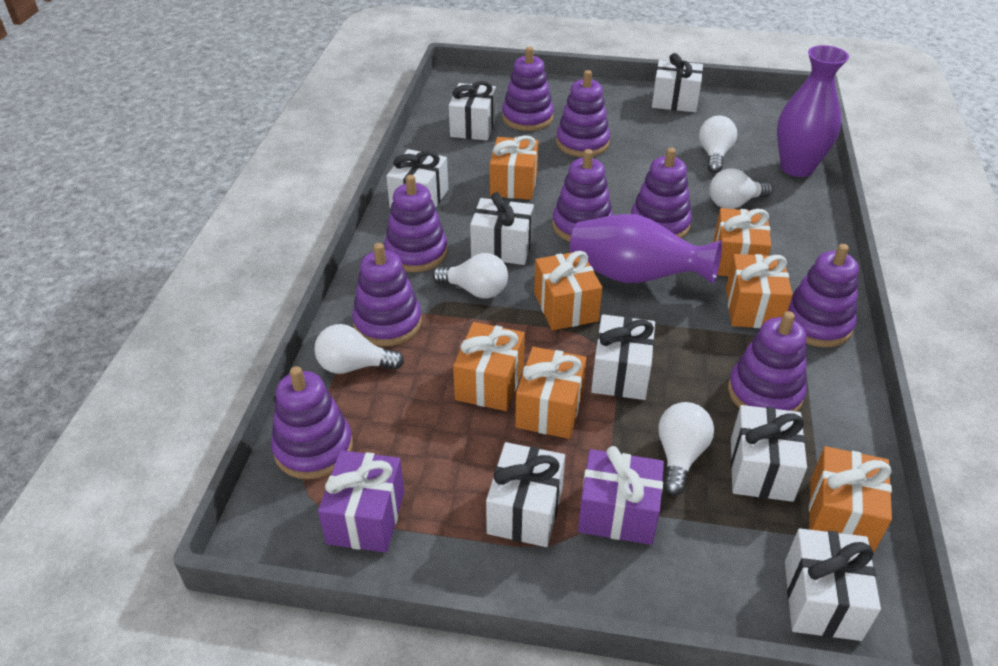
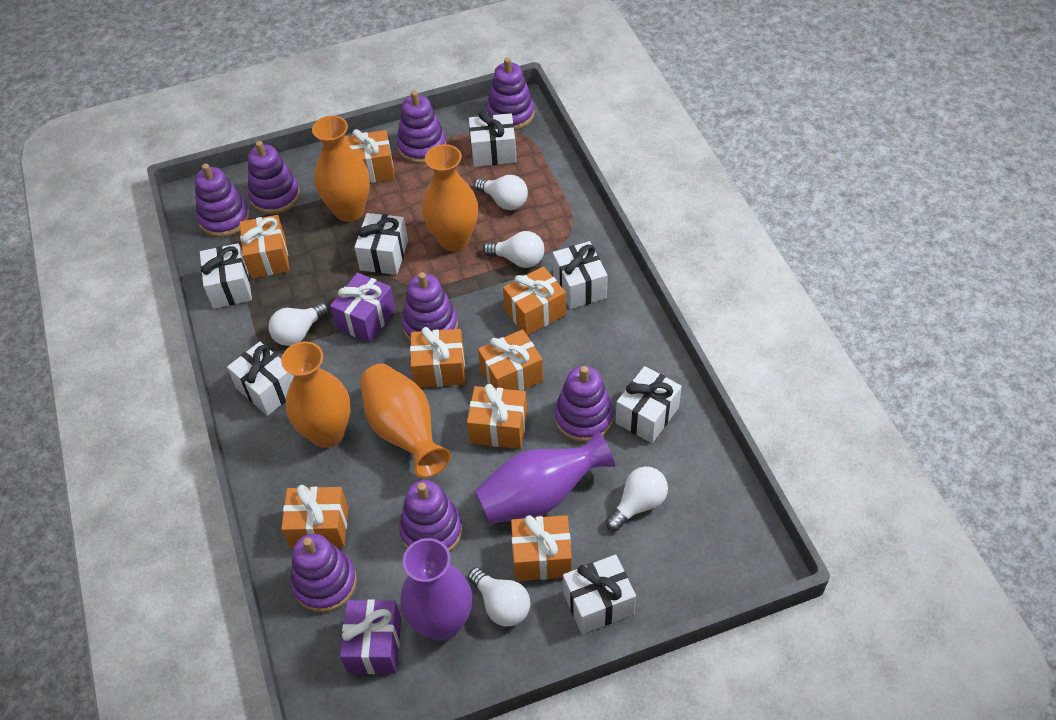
orange gift: 7 -> 8
orange vase: 0 -> 4
purple stacking toy: 9 -> 8
white gift: 8 -> 7

